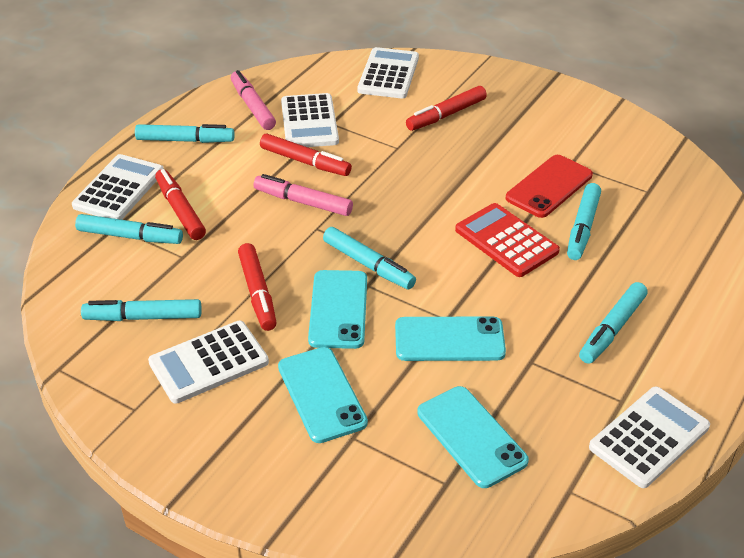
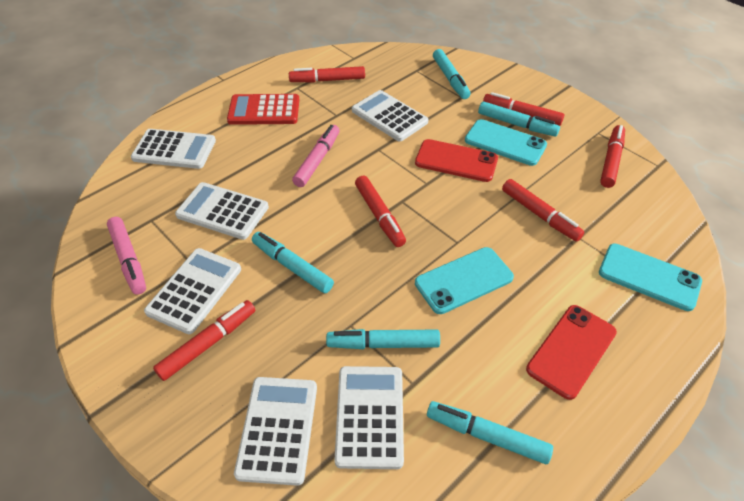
red marker: 4 -> 6
red phone: 1 -> 2
turquoise marker: 6 -> 5
turquoise phone: 4 -> 3
white calculator: 5 -> 6

